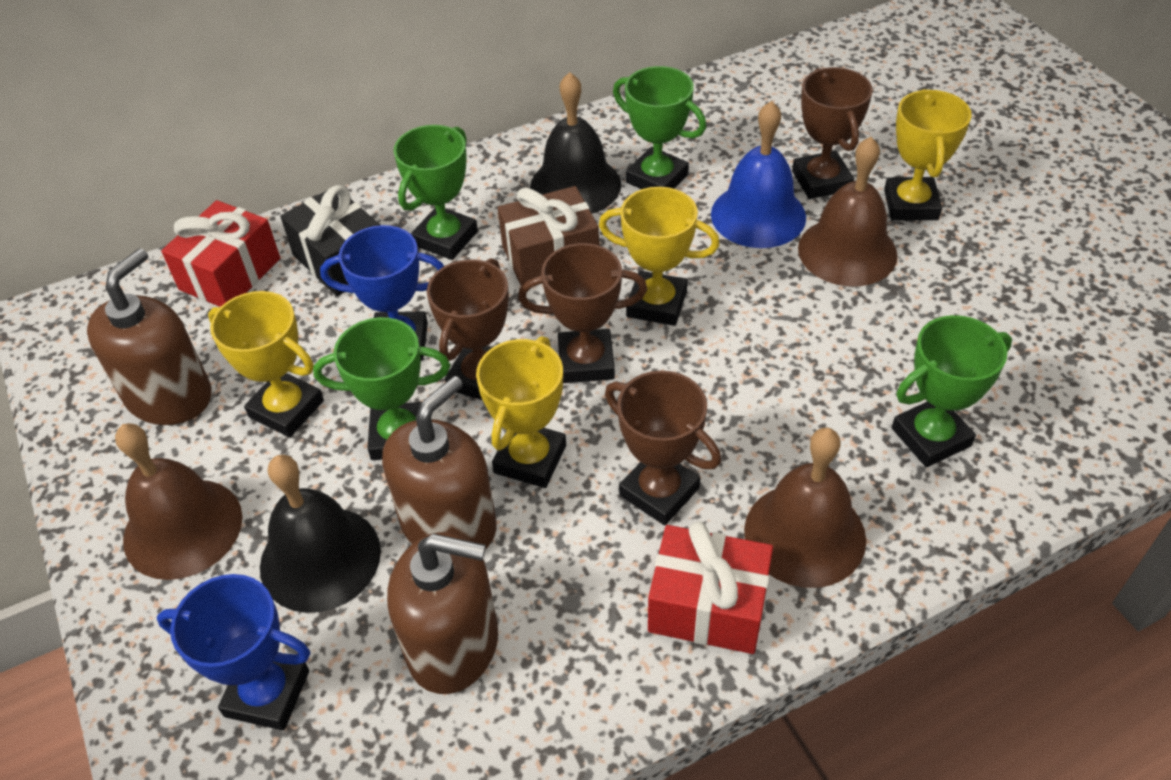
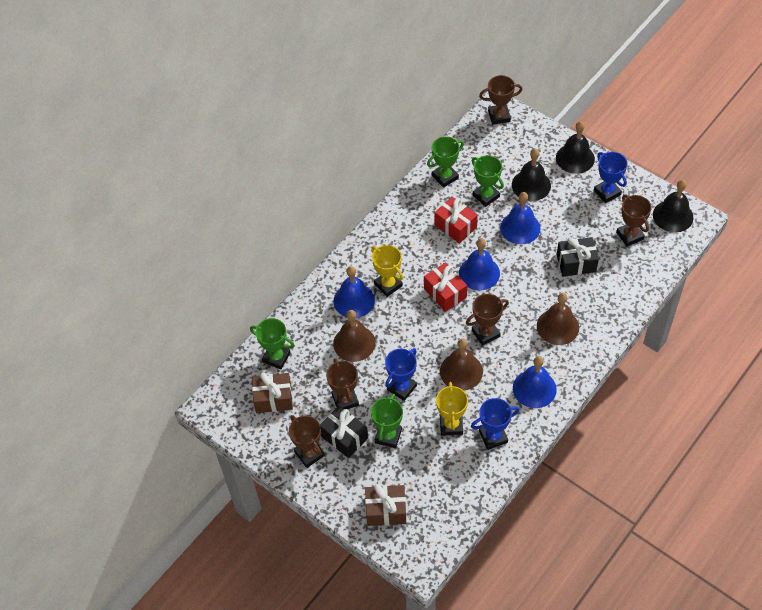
black bell: 2 -> 3
black gift: 1 -> 2
blue bell: 1 -> 4
blue trophy: 2 -> 3
brown gift: 1 -> 2
brown soap dispenser: 3 -> 0
brown trophy: 4 -> 5
yellow trophy: 4 -> 2

